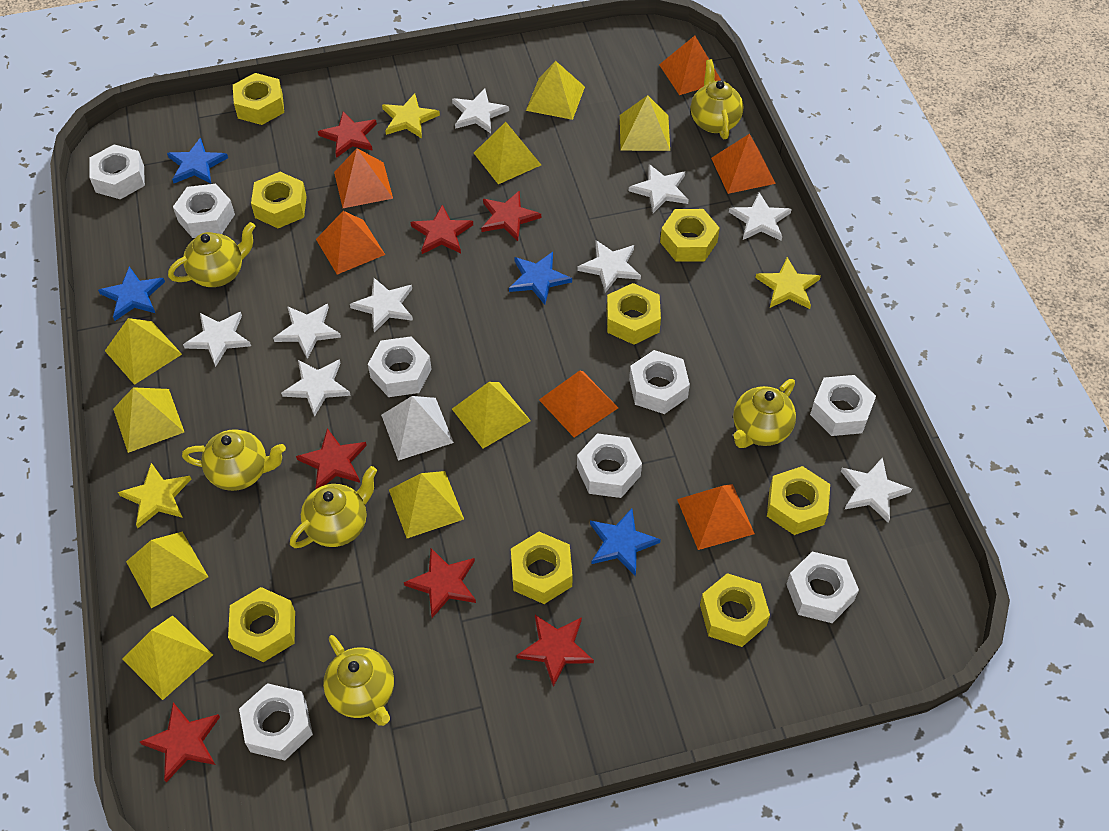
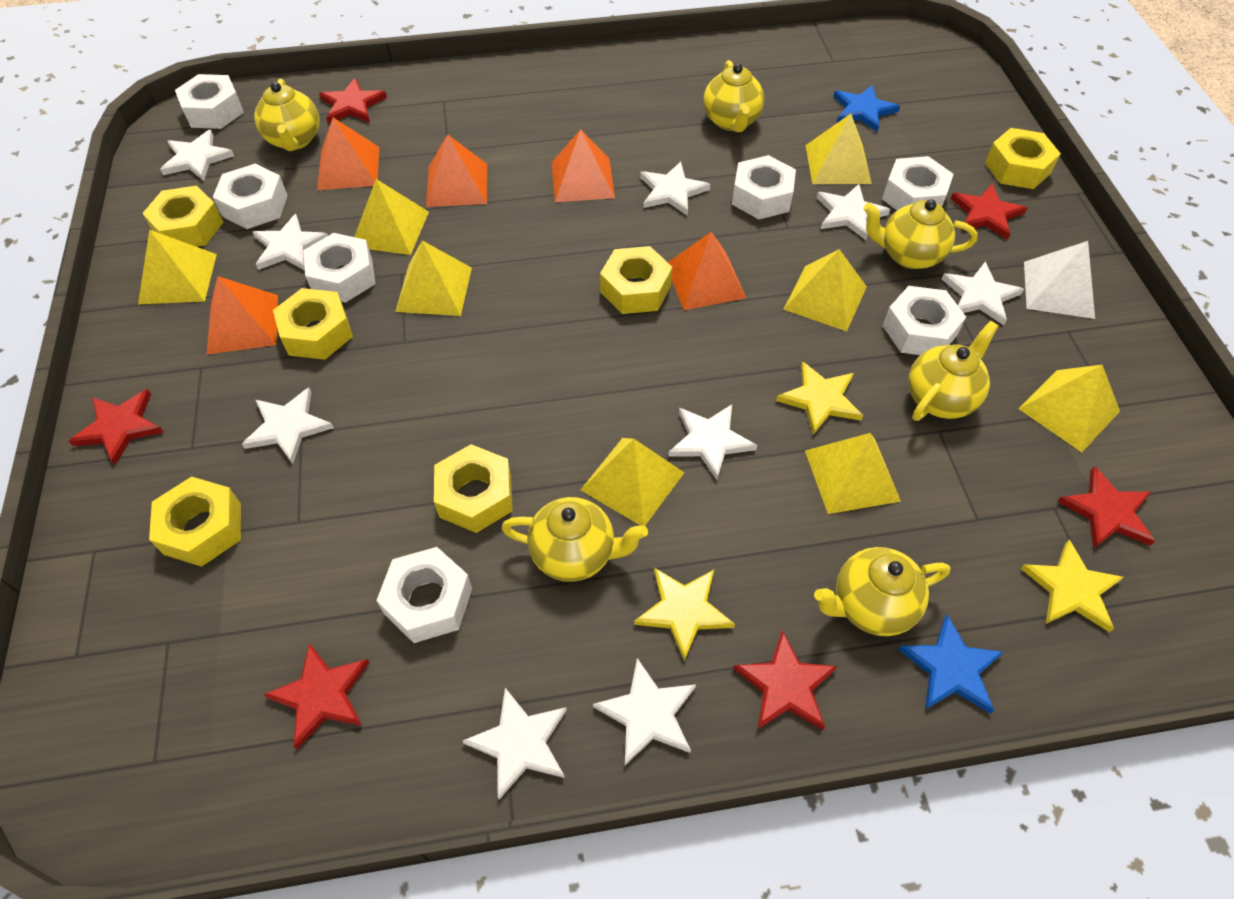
blue star: 4 -> 2
orange pyramid: 6 -> 5
red star: 7 -> 6
white nut: 8 -> 7
yellow nut: 8 -> 6
yellow pyramid: 9 -> 8

